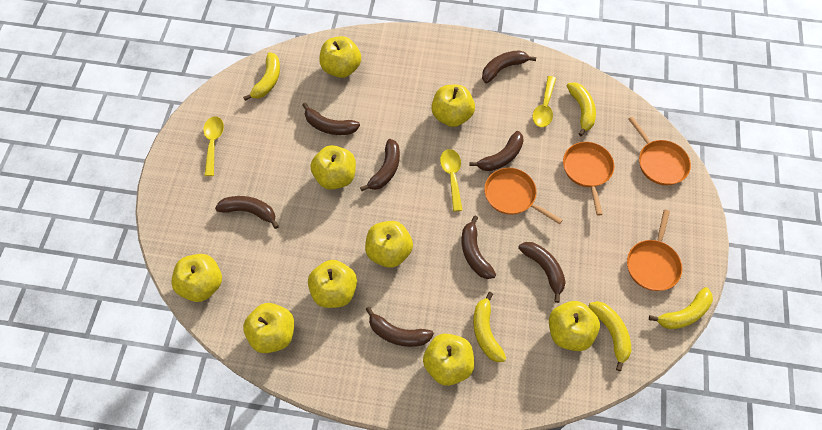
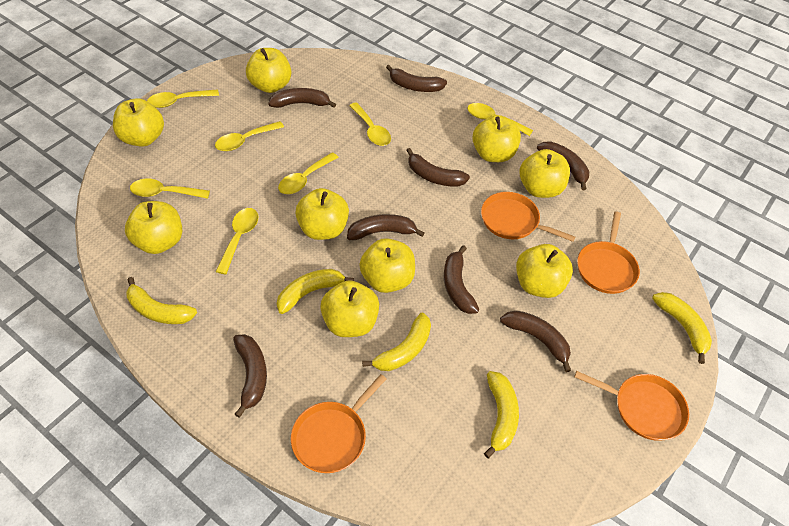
yellow spoon: 3 -> 7

